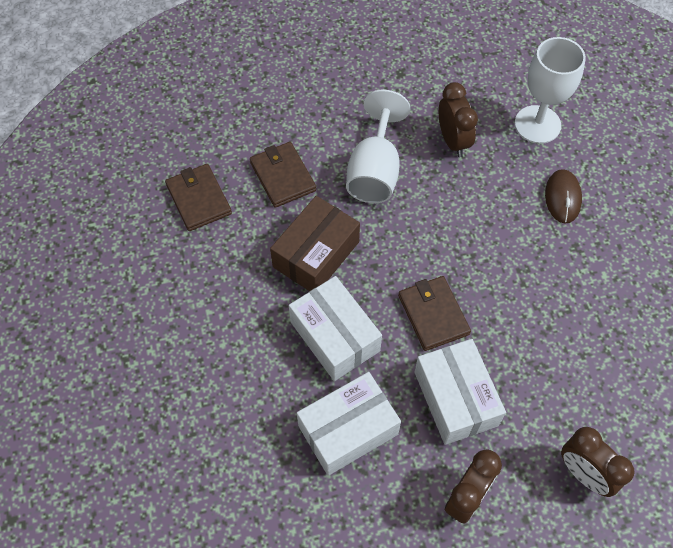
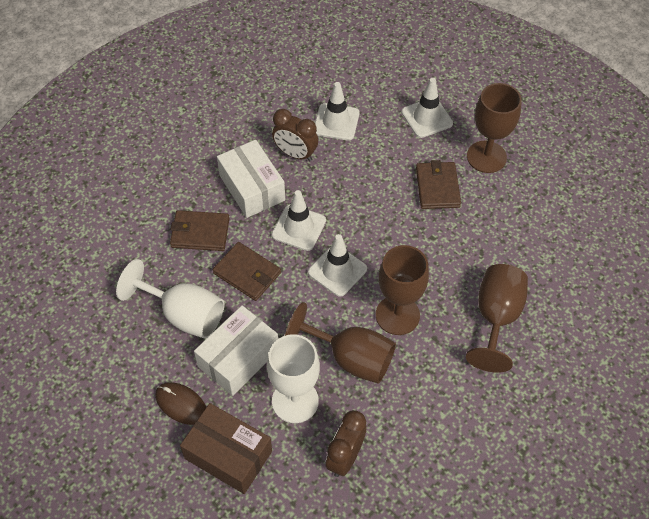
brown clock: 3 -> 2
brown goblet: 0 -> 4
white box: 3 -> 2
white traffic cone: 0 -> 4

